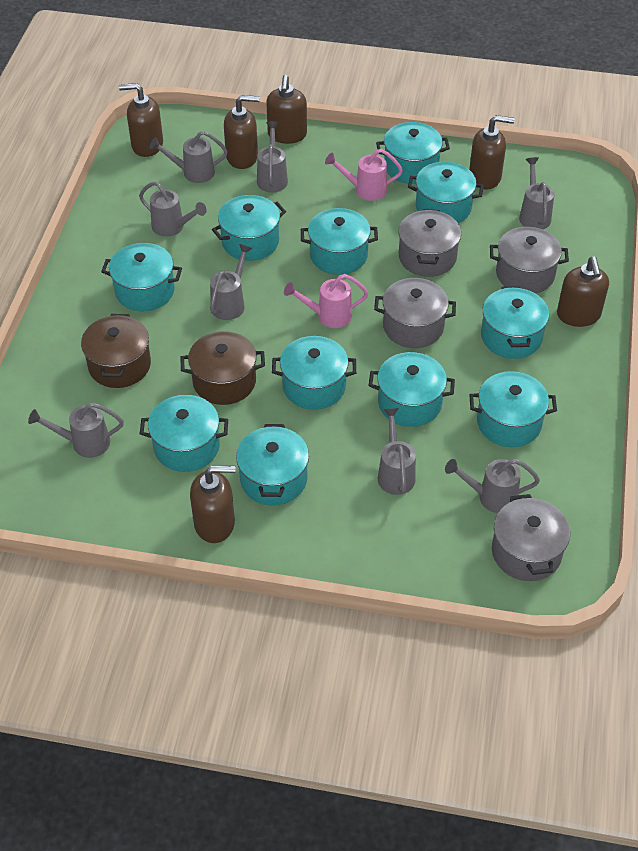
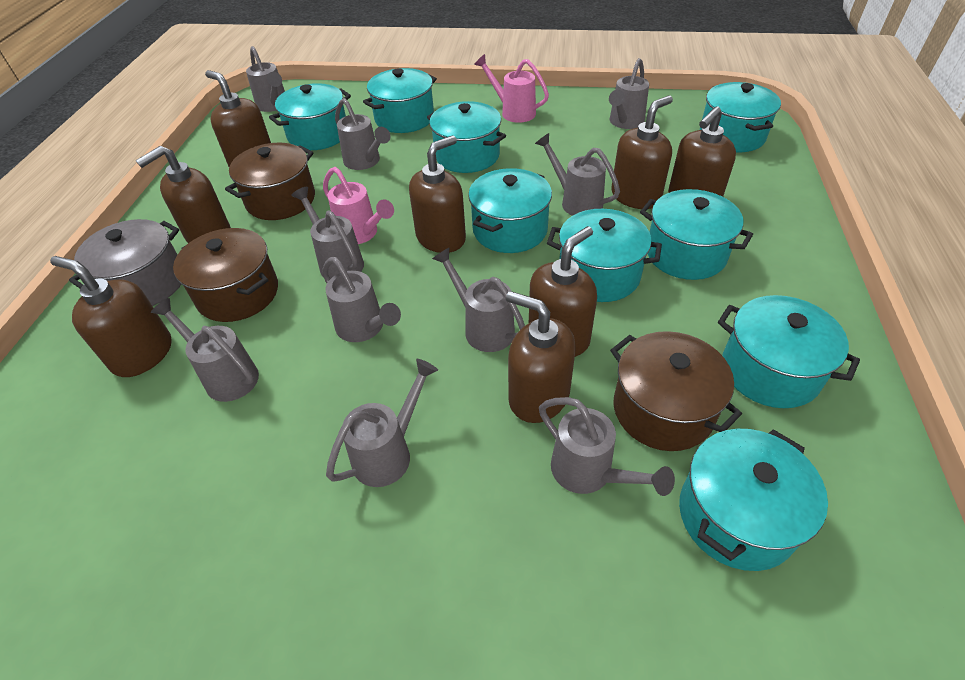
brown pot: 2 -> 3
brown soap dispenser: 6 -> 8
grey pot: 4 -> 1
grey watering can: 8 -> 10
turquoise pot: 11 -> 9

